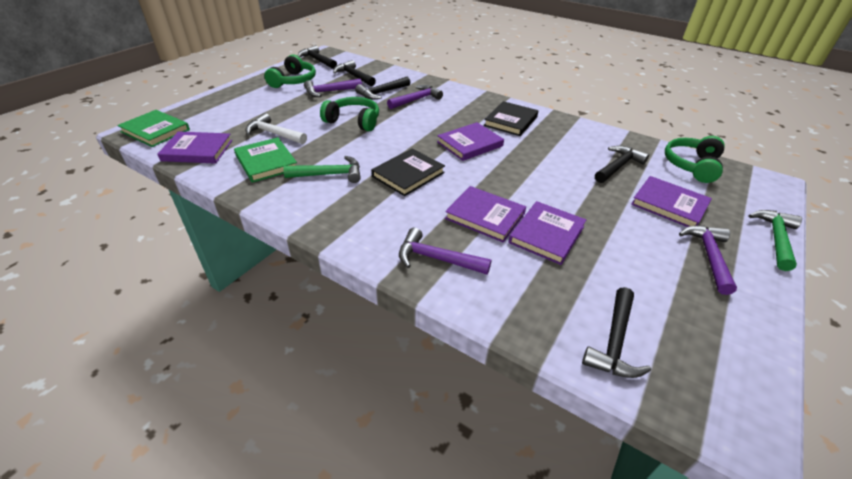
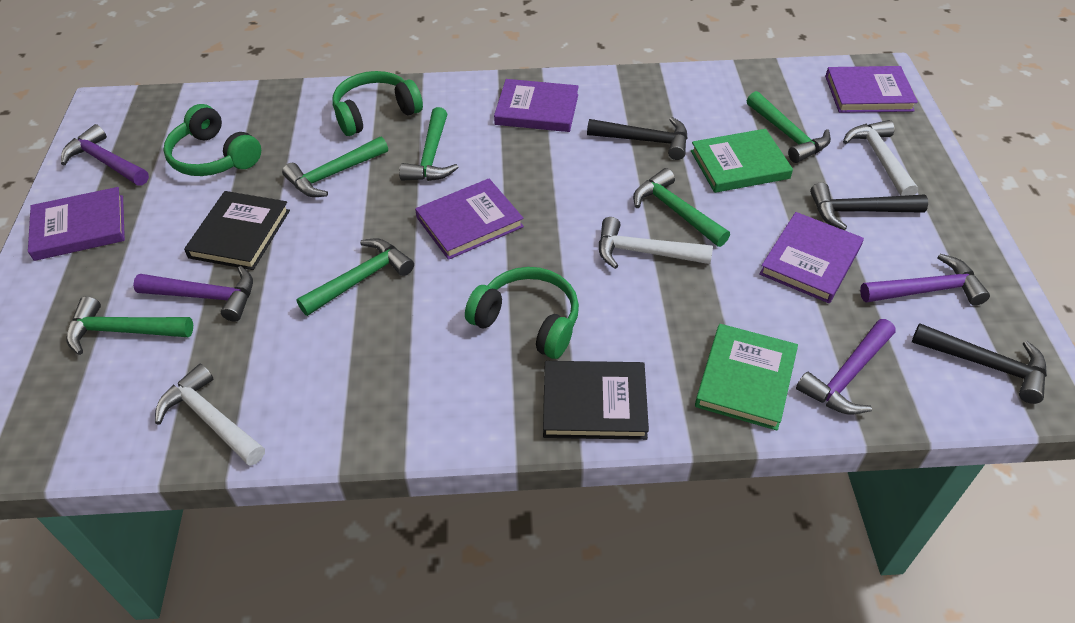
black hammer: 5 -> 3
green hammer: 2 -> 6
white hammer: 1 -> 3

